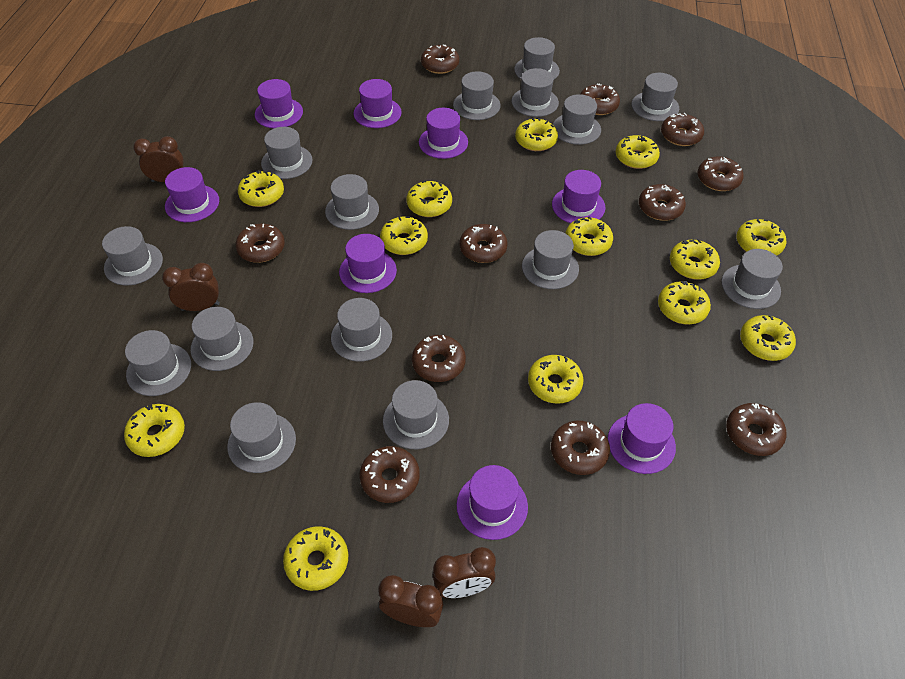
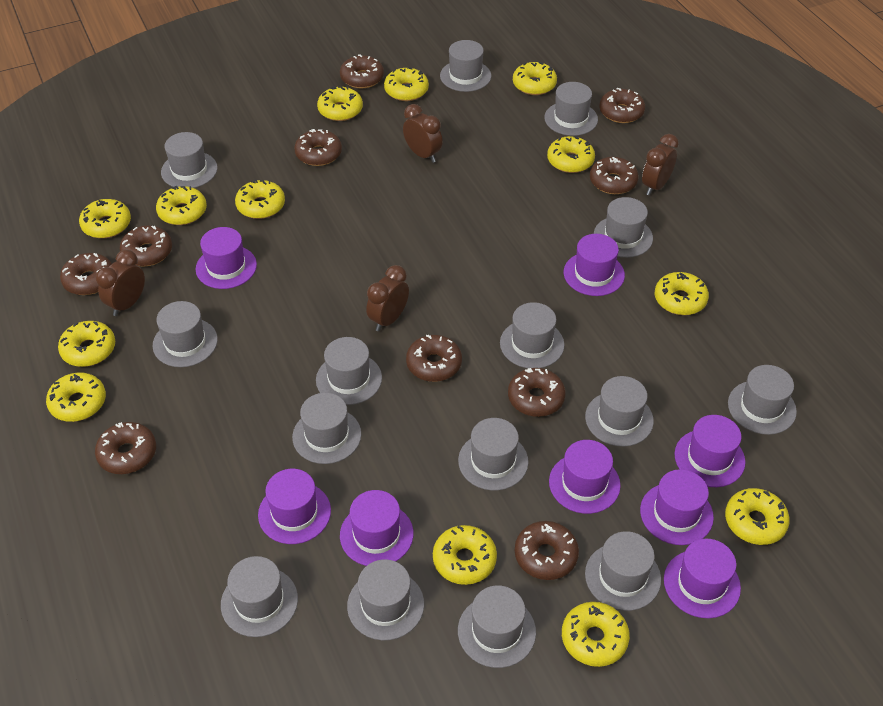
brown donut: 11 -> 10

